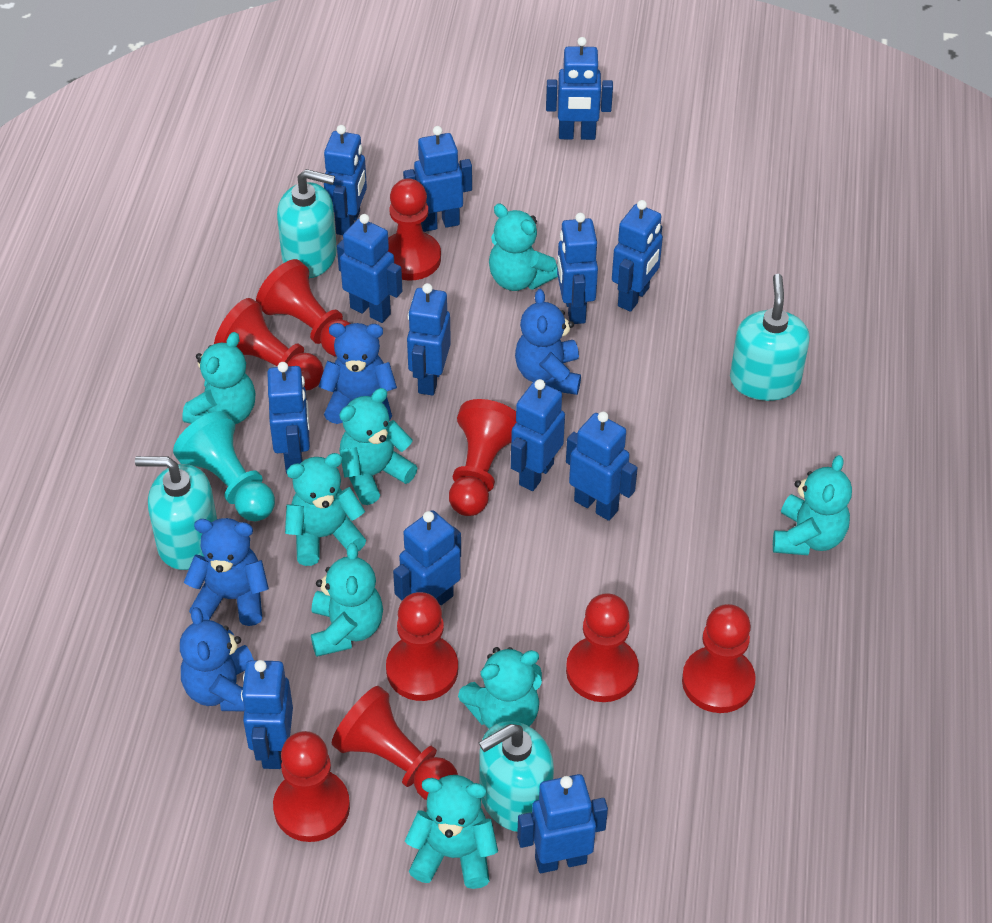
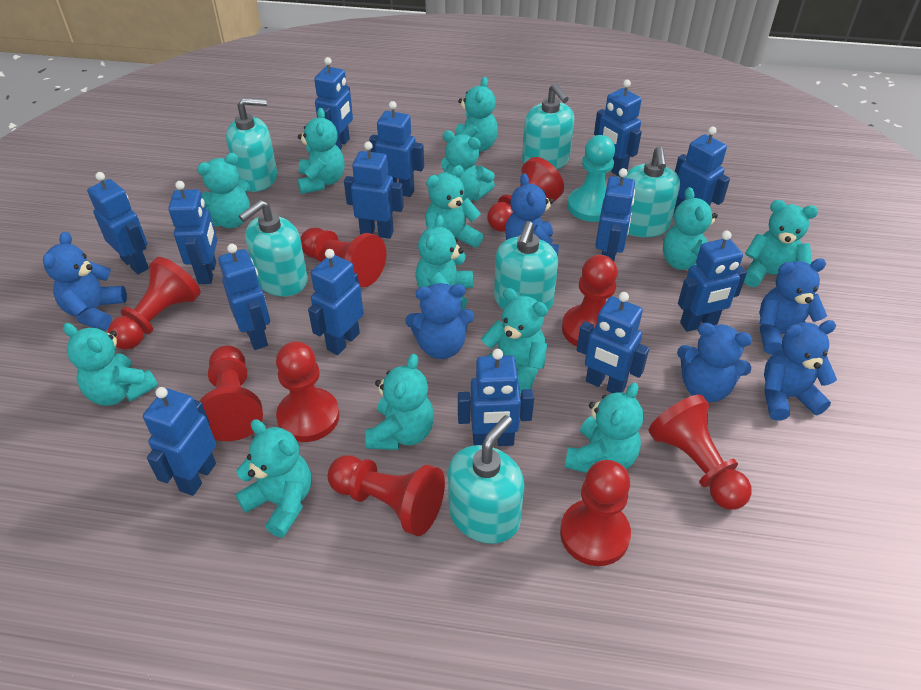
blue robot: 13 -> 14
blue teddy bear: 4 -> 6
turquoise soap dispenser: 4 -> 6
turquoise teddy bear: 8 -> 13

